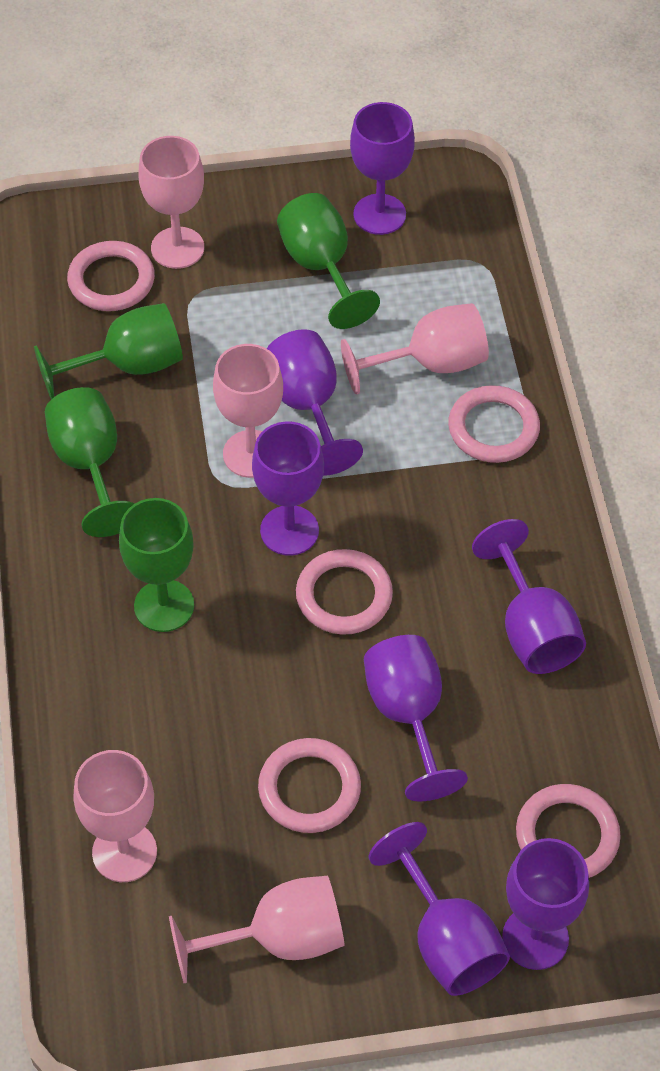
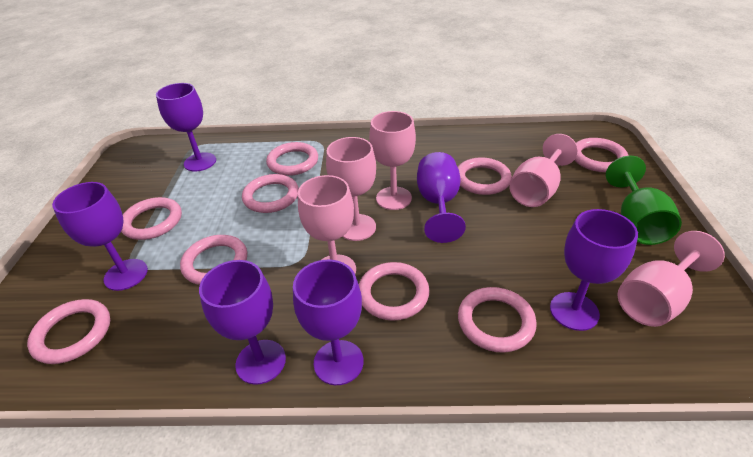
green goblet: 4 -> 1
pink ring: 5 -> 9
purple goblet: 7 -> 6

